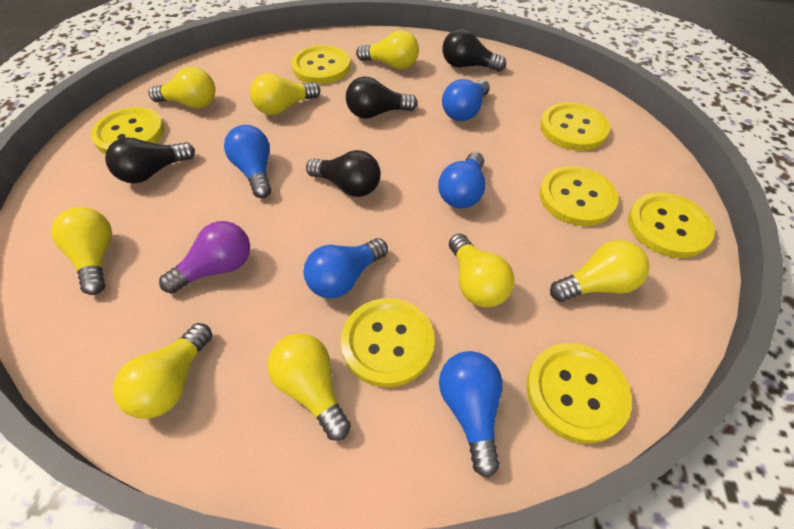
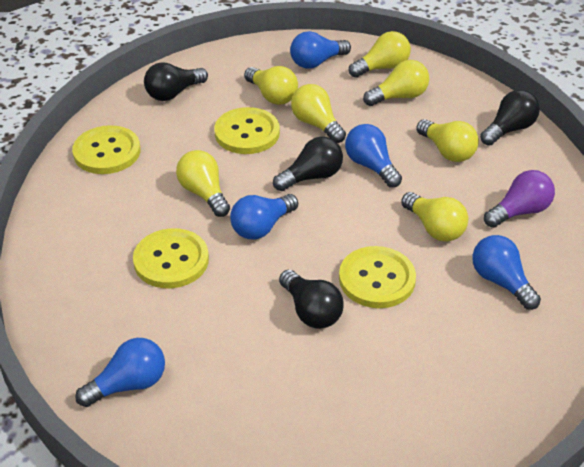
yellow button: 7 -> 4
yellow light bulb: 8 -> 7

